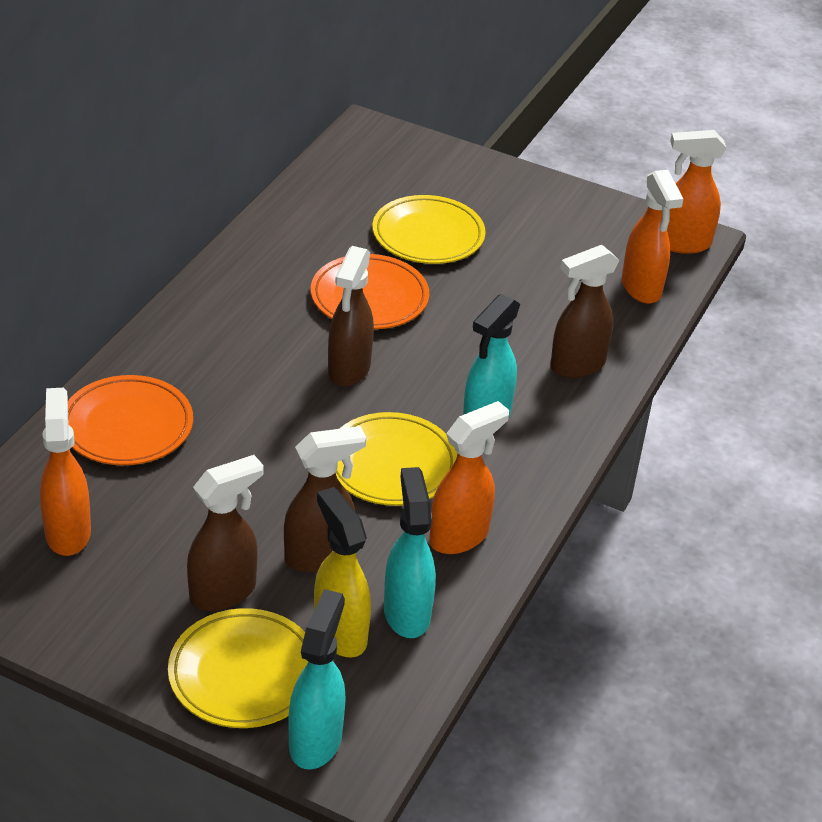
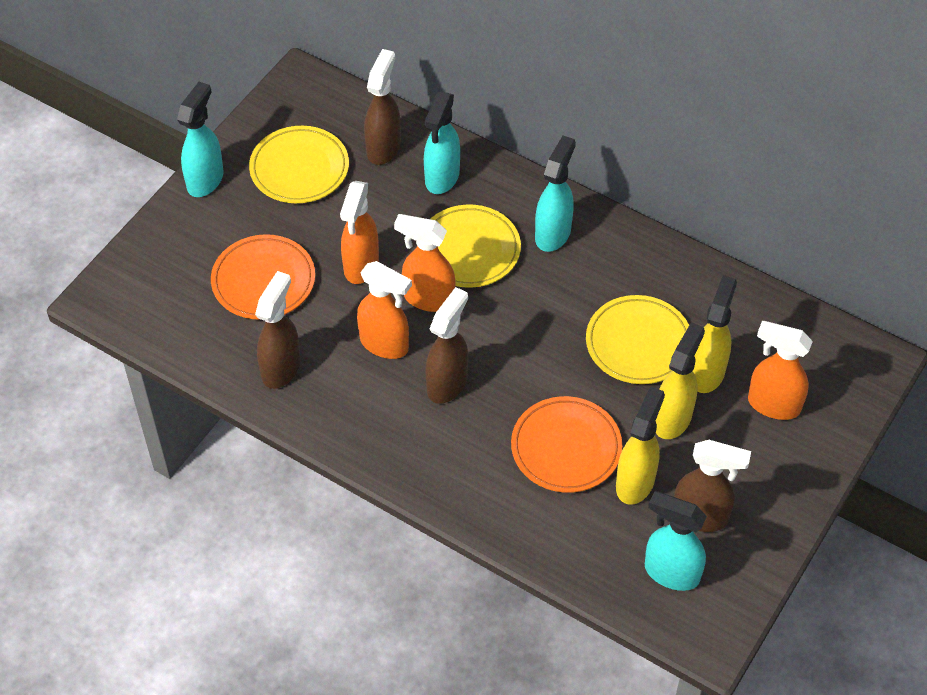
turquoise spray bottle: 3 -> 4
yellow spray bottle: 1 -> 3

